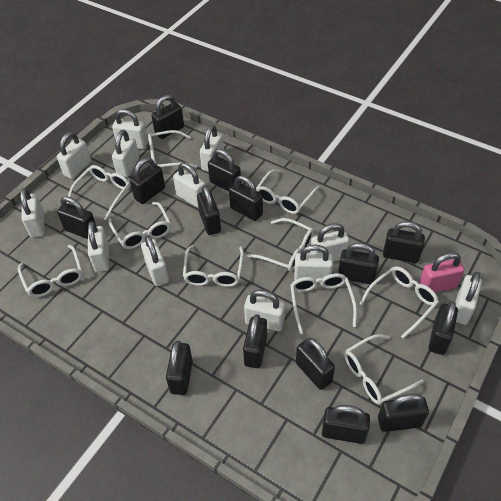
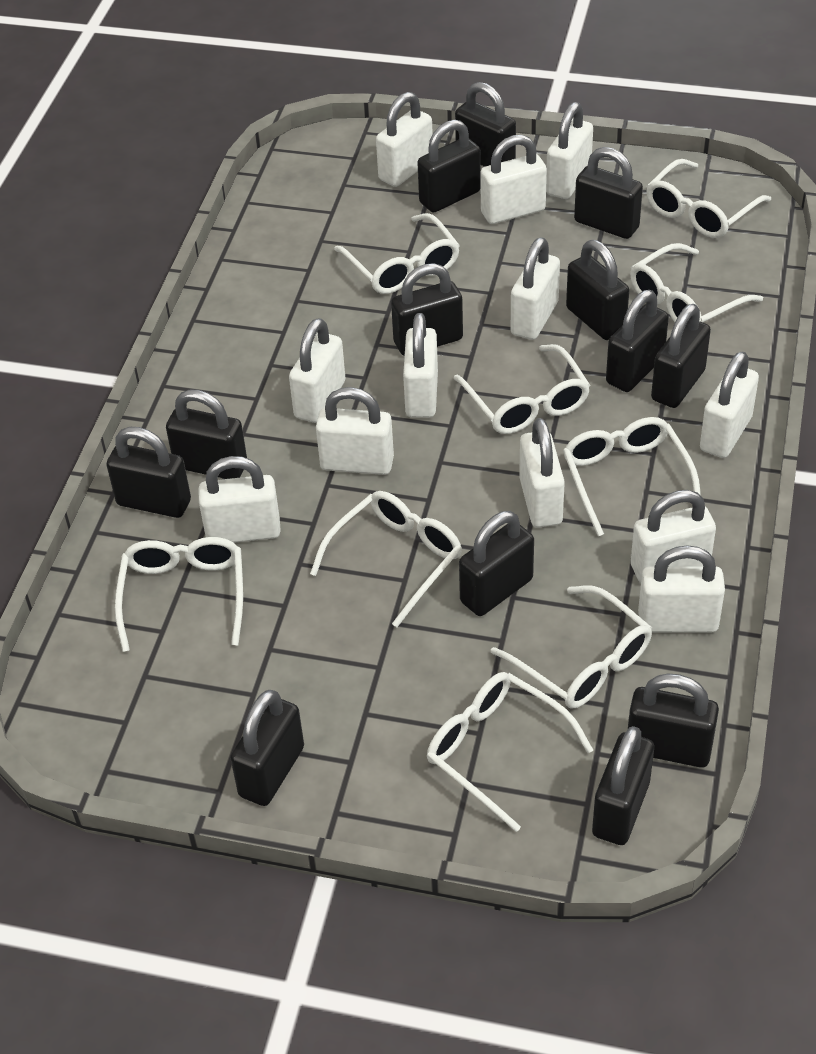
black padlock: 14 -> 13
pink padlock: 1 -> 0
white glasses: 10 -> 9

